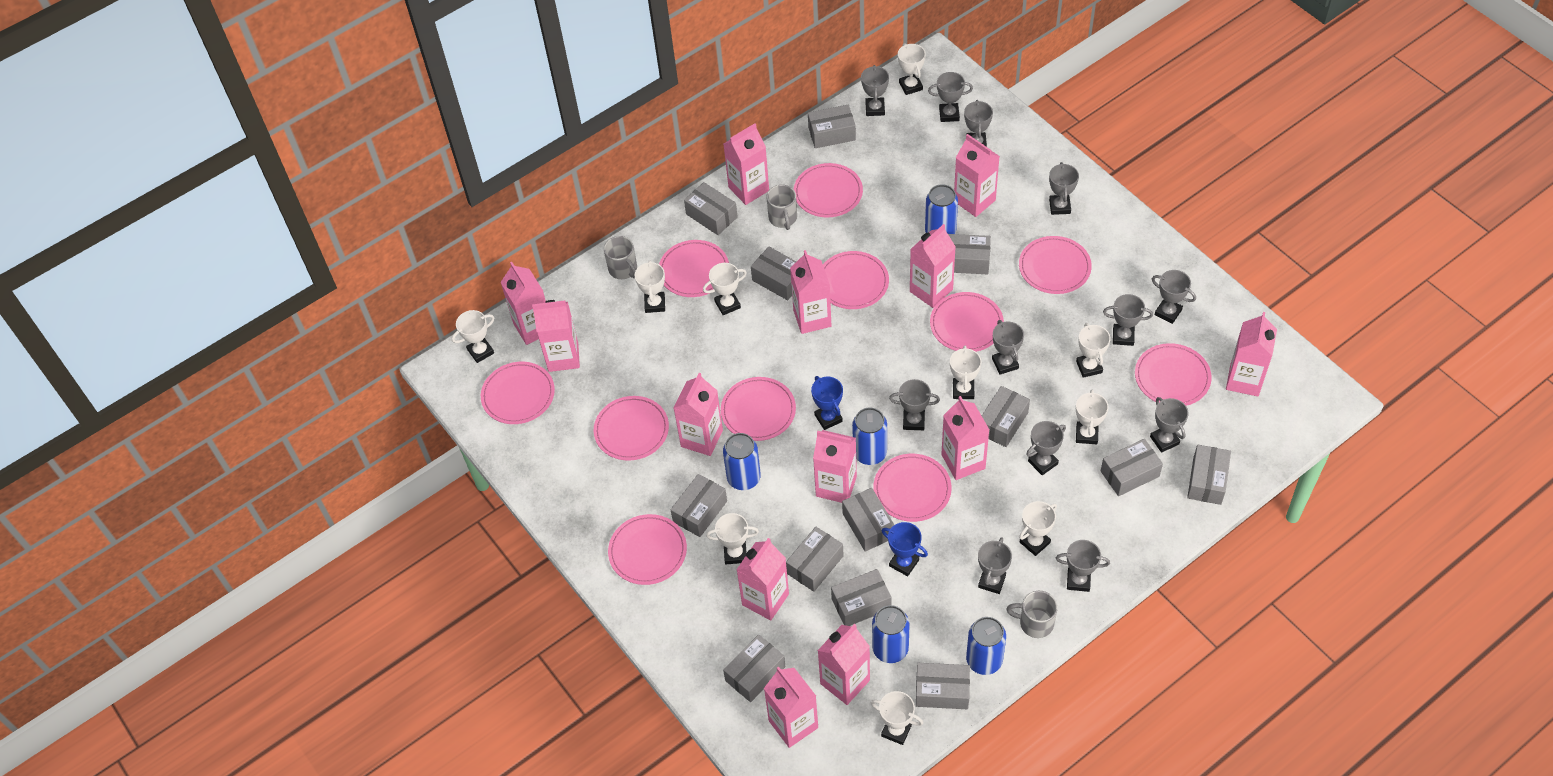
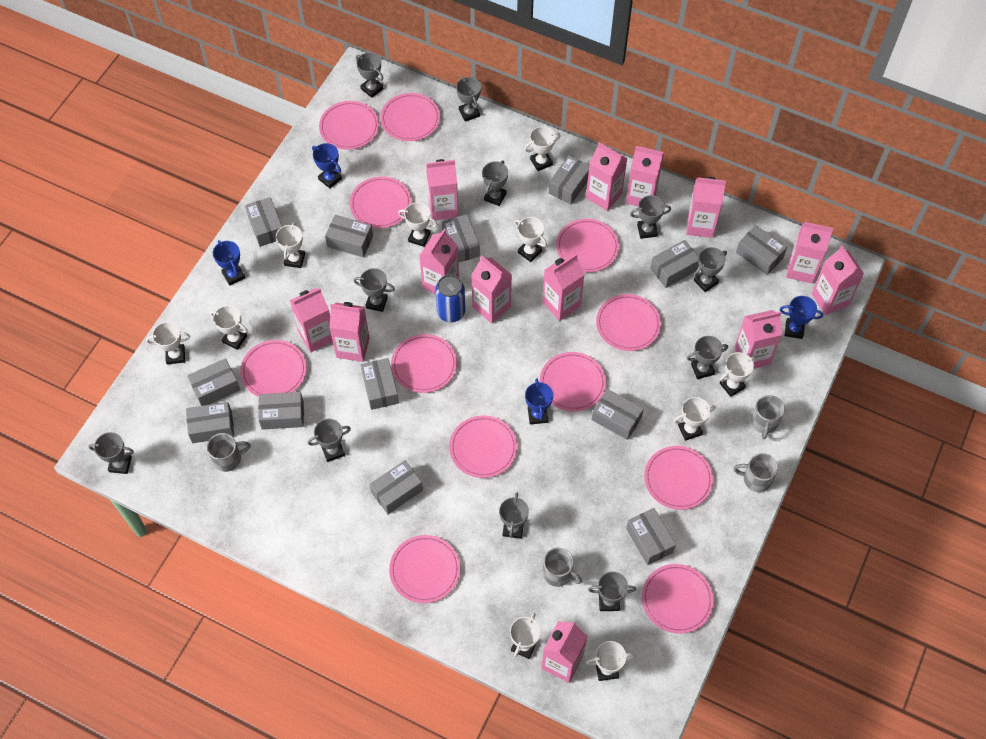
blue can: 5 -> 1
blue trophy: 2 -> 4
grey mug: 3 -> 4
grey trophy: 12 -> 11
pink plate: 11 -> 12

